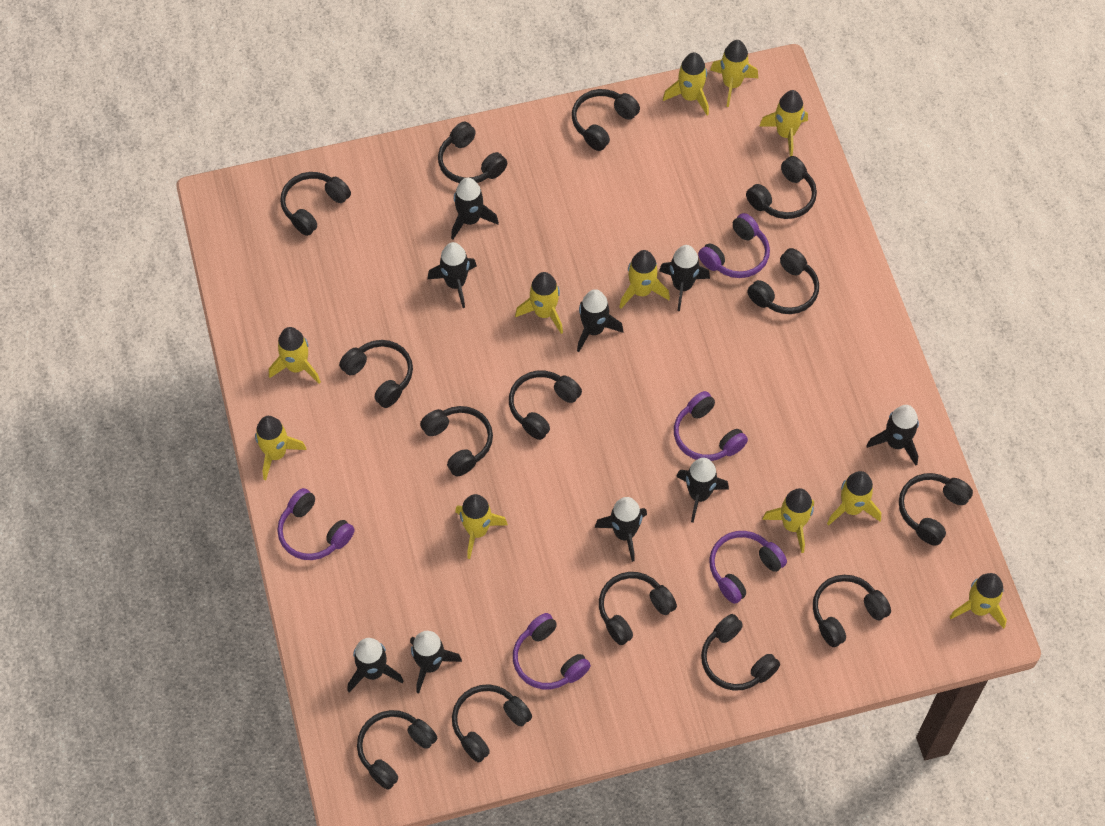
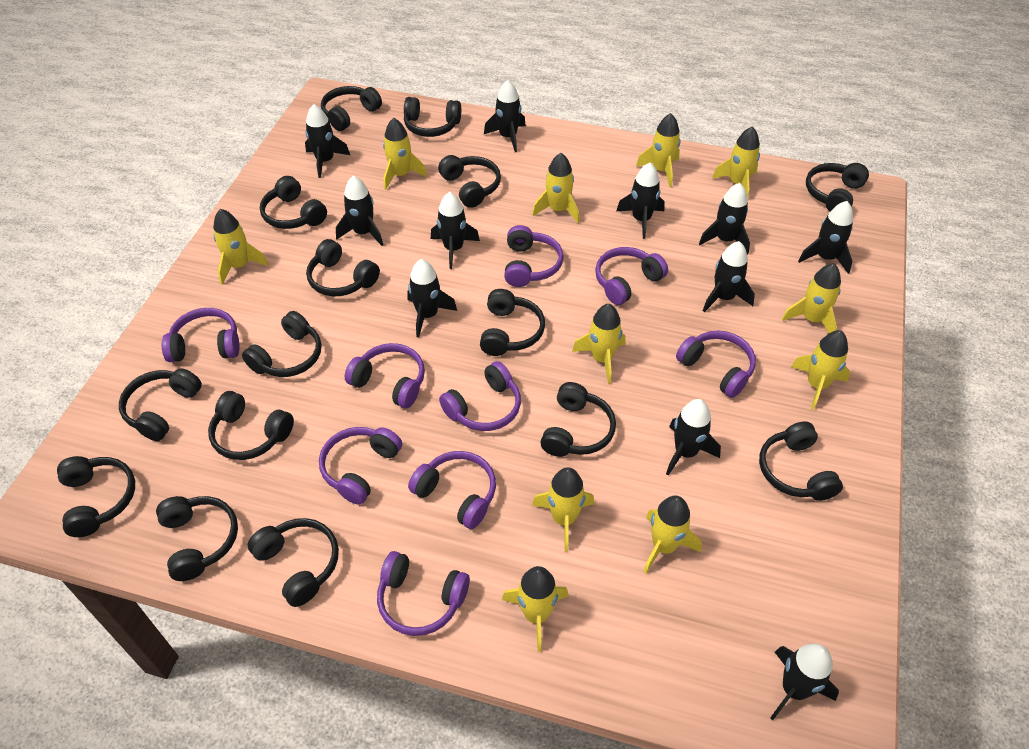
black headphones: 14 -> 15
black rocket: 9 -> 11
purple headphones: 5 -> 9

